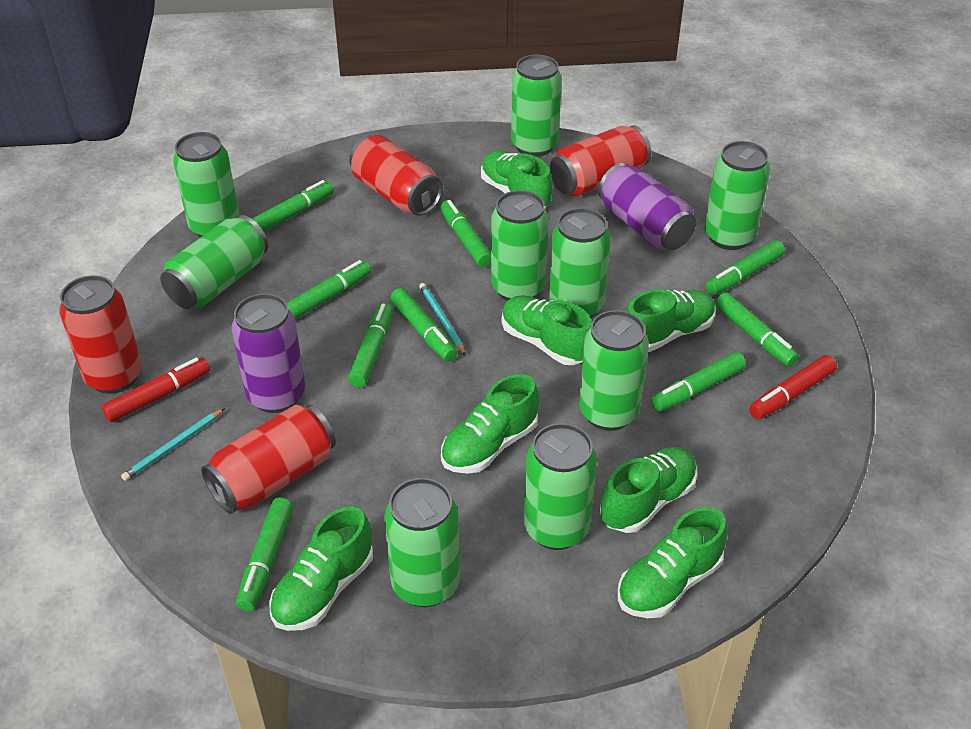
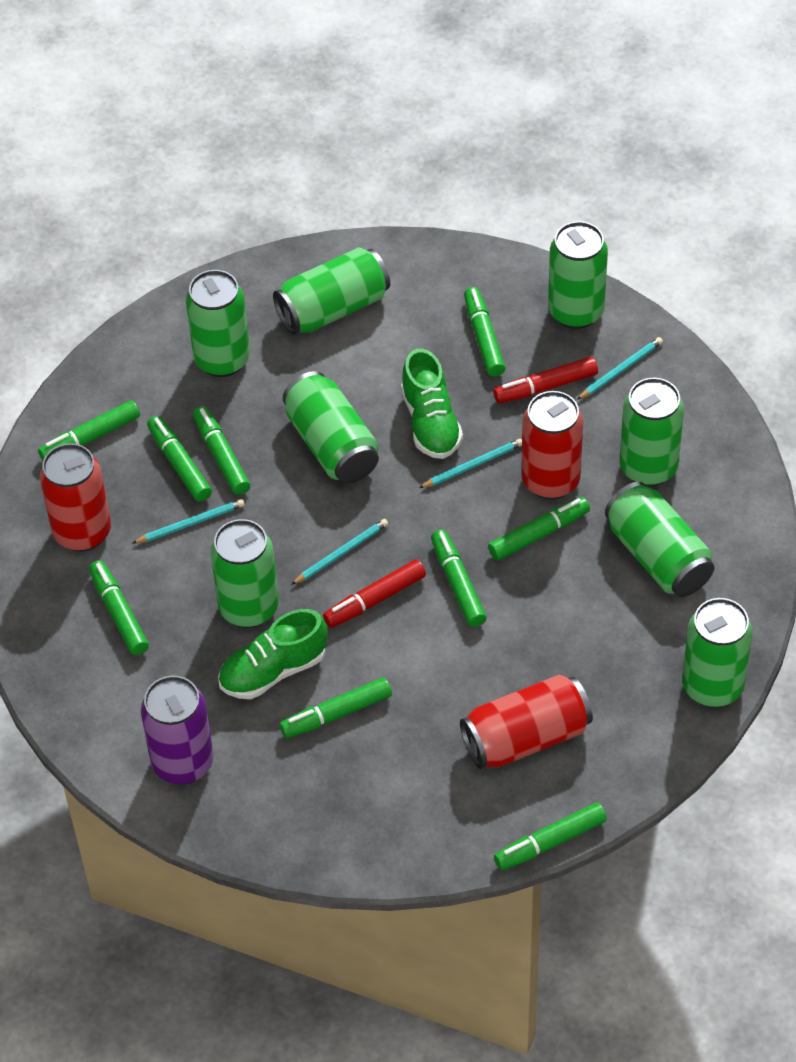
green can: 9 -> 8
green shoe: 7 -> 2
purple can: 2 -> 1
red can: 4 -> 3
turquoise pencil: 2 -> 4

